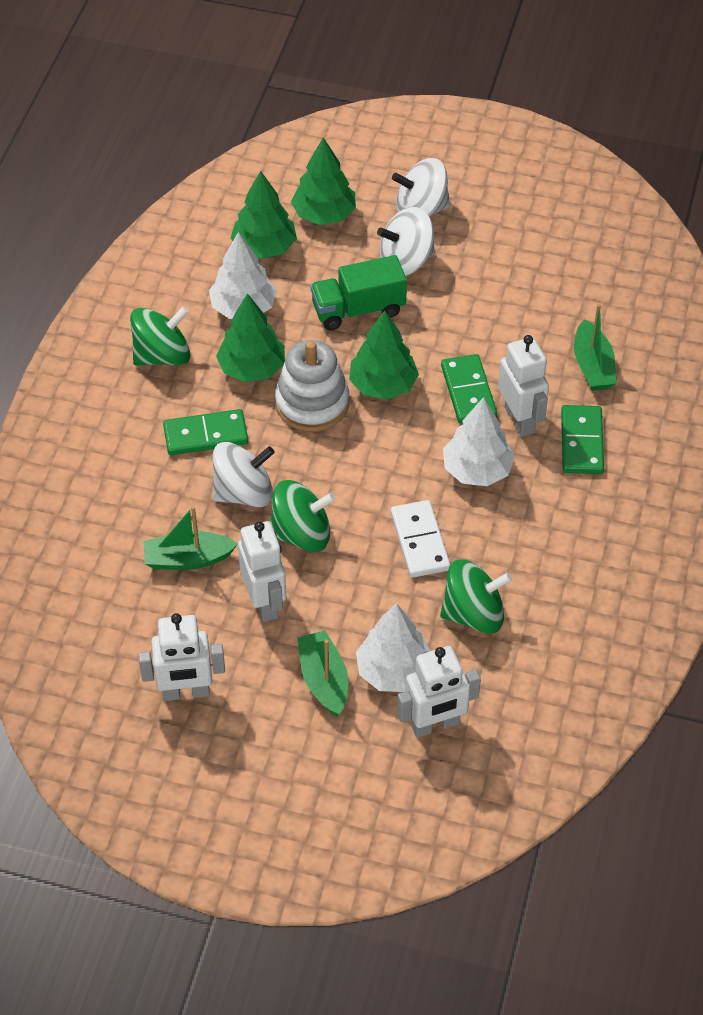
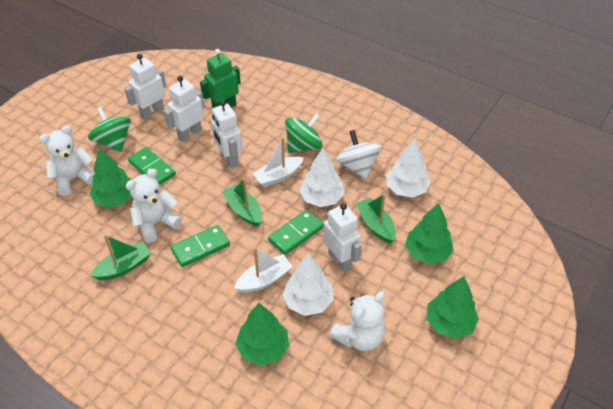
green robot: 0 -> 1
green spinning top: 3 -> 2
green truck: 1 -> 0
white boat: 0 -> 2
white domino: 1 -> 0
white spinning top: 3 -> 1
white stacking toy: 1 -> 0
white teddy bear: 0 -> 3

